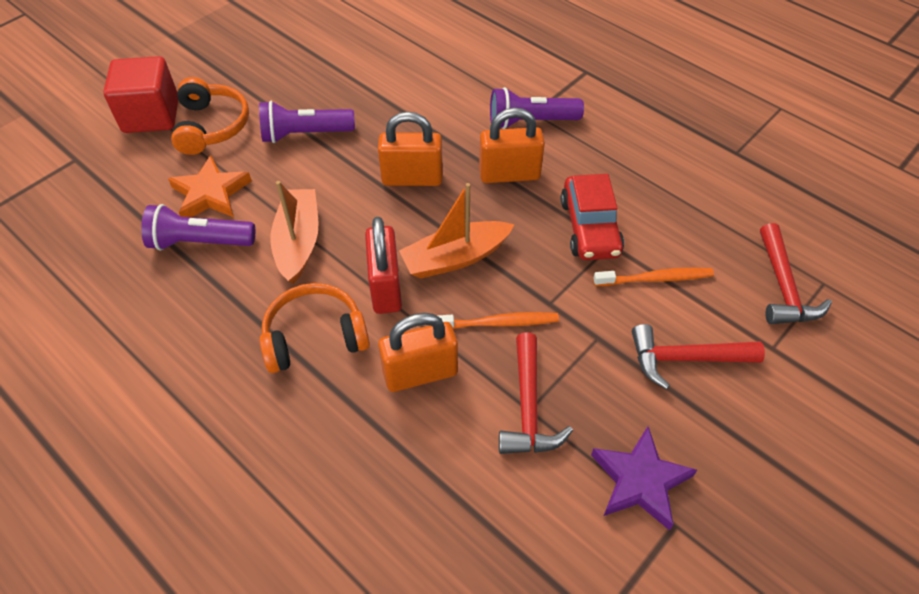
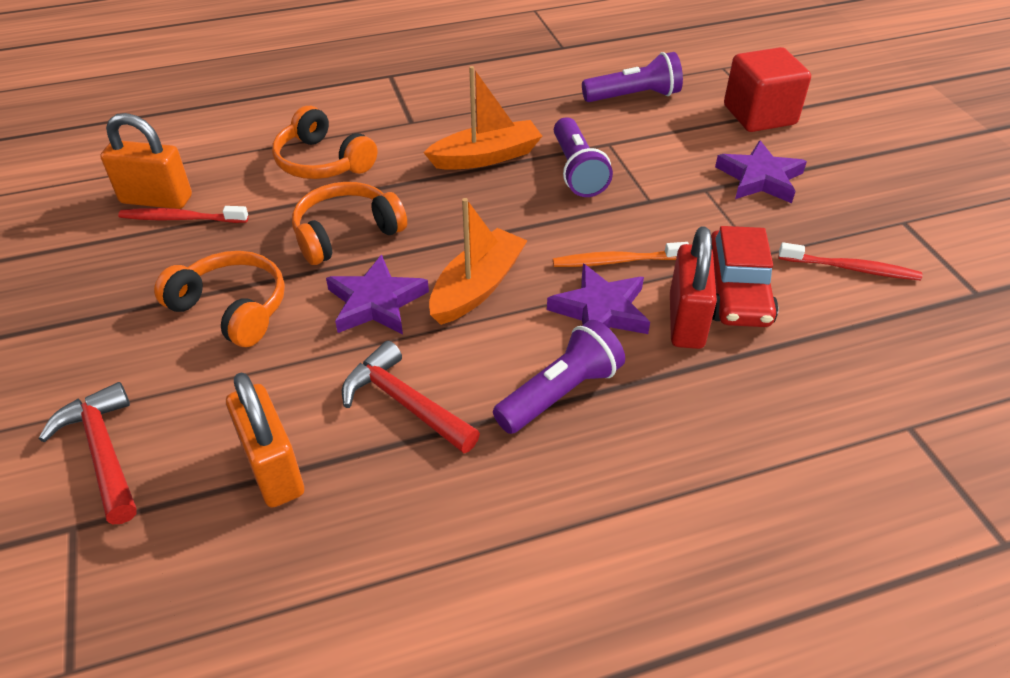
orange headphones: 2 -> 3
orange padlock: 3 -> 2
orange star: 1 -> 0
orange toothbrush: 2 -> 1
purple star: 1 -> 3
red hammer: 3 -> 2
red toothbrush: 0 -> 2

